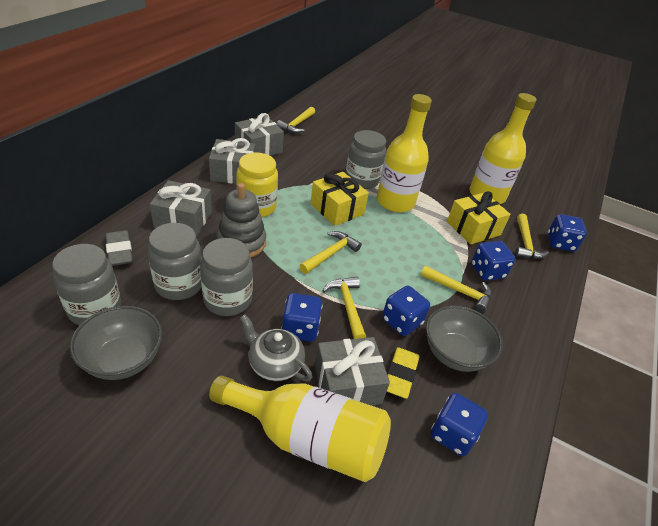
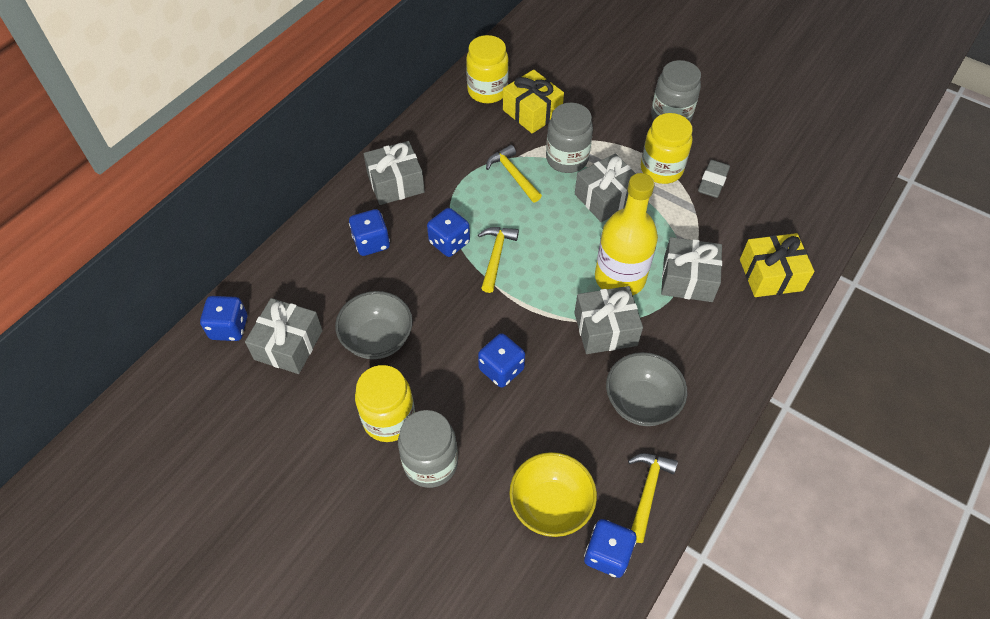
grey gift: 4 -> 5
grey jar: 4 -> 3
grey stacking toy: 1 -> 0
grey teapot: 1 -> 0
yellow bottle: 3 -> 1
yellow bowl: 0 -> 1
yellow eraser: 1 -> 0
yellow hammer: 5 -> 3
yellow jar: 1 -> 3

